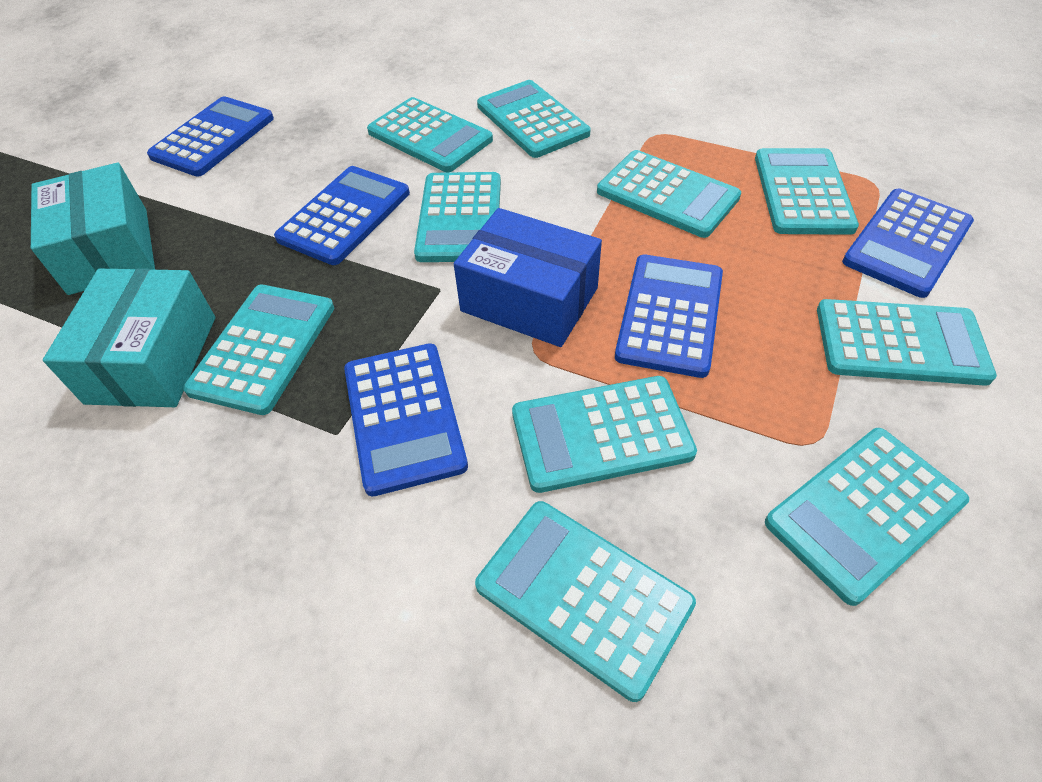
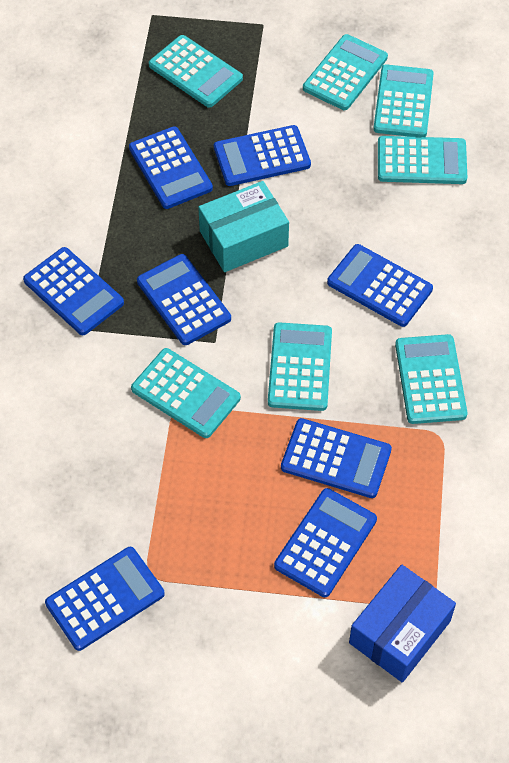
blue calculator: 5 -> 8
turquoise box: 2 -> 1
turquoise calculator: 10 -> 7

